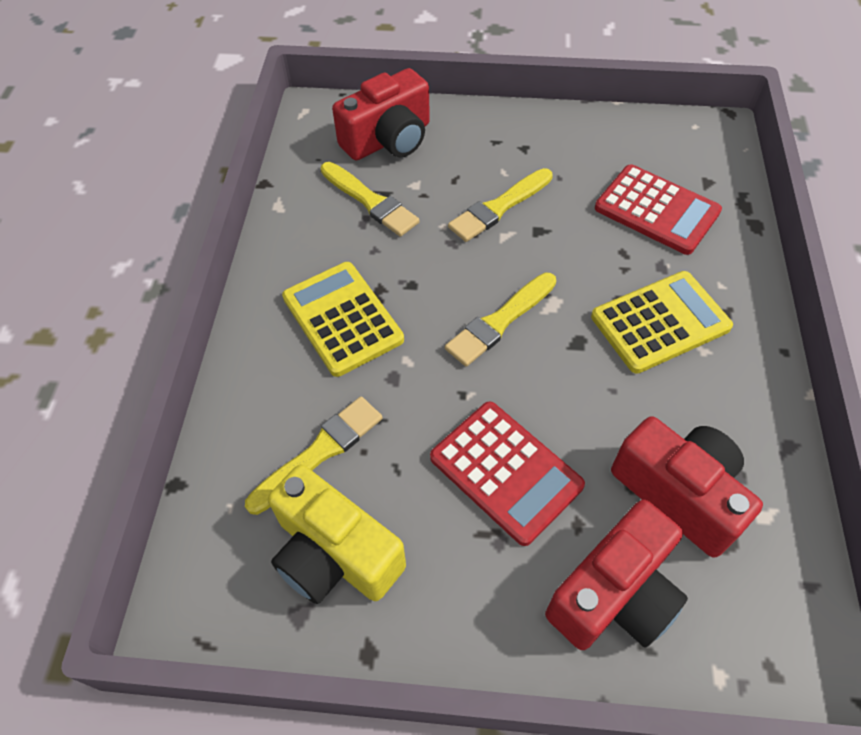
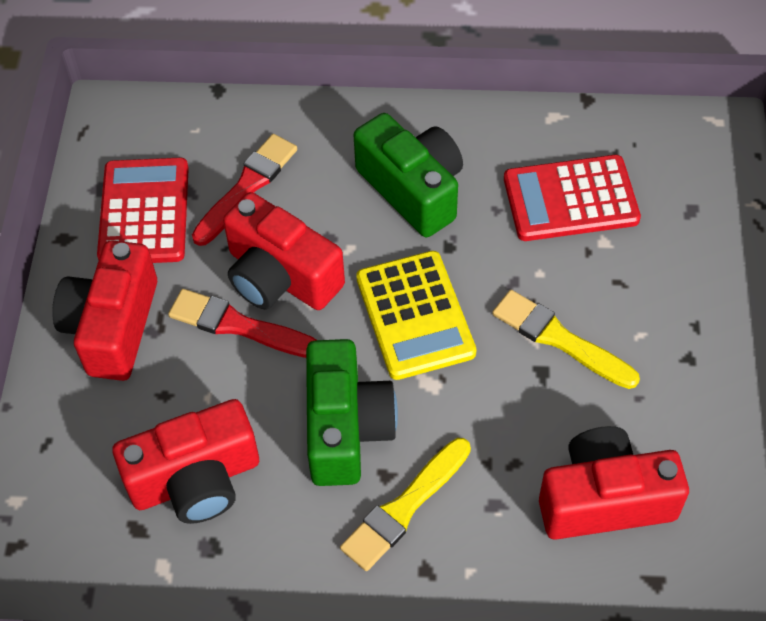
green camera: 0 -> 2
red brush: 0 -> 2
red camera: 3 -> 4
yellow brush: 4 -> 2
yellow calculator: 2 -> 1
yellow camera: 1 -> 0

